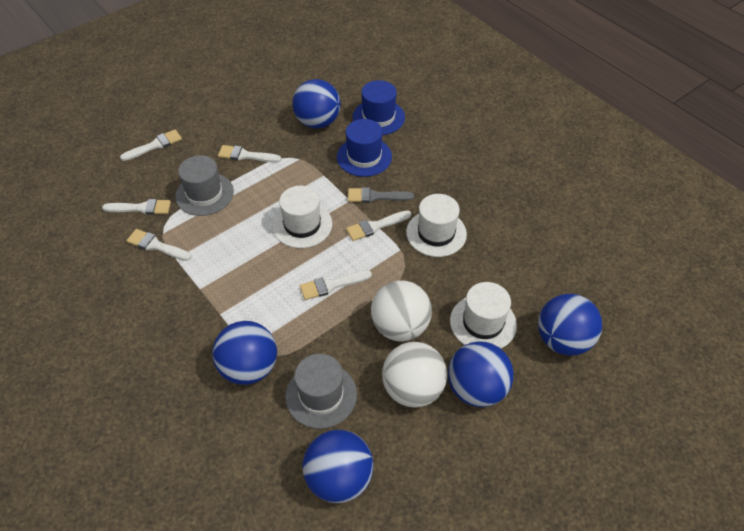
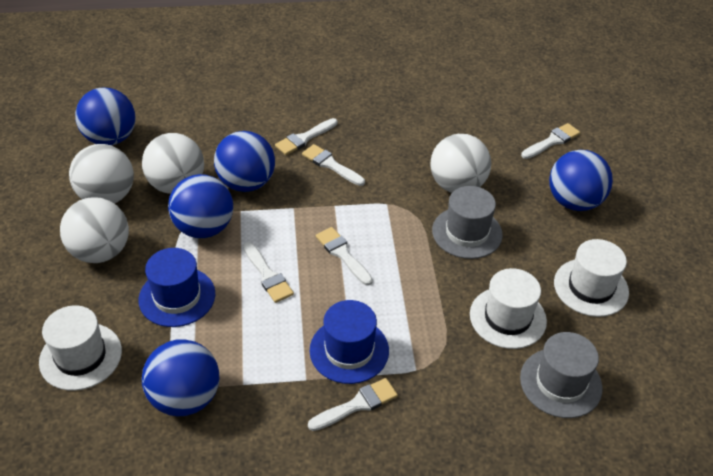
grey brush: 1 -> 0
white ball: 2 -> 4

